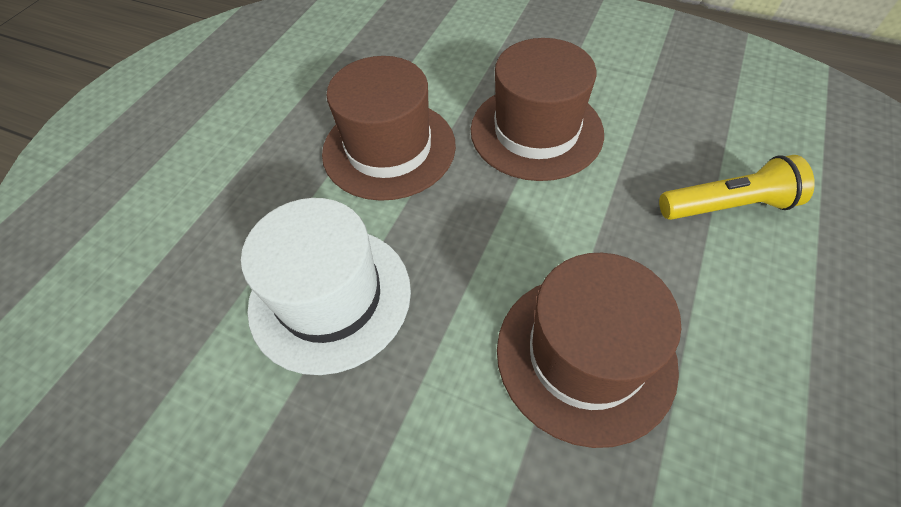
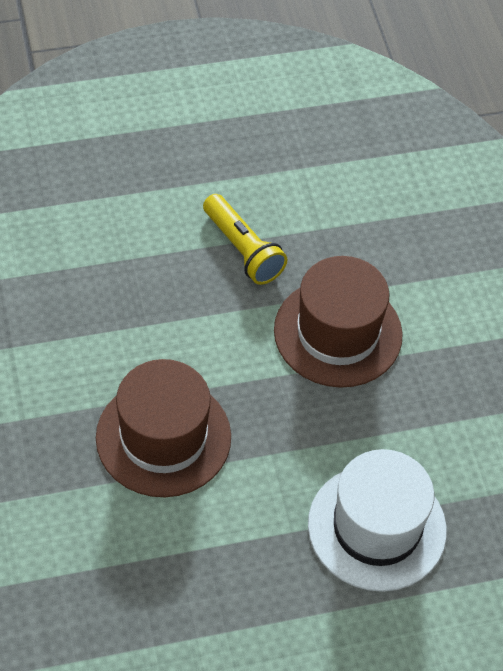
brown hat: 3 -> 2

